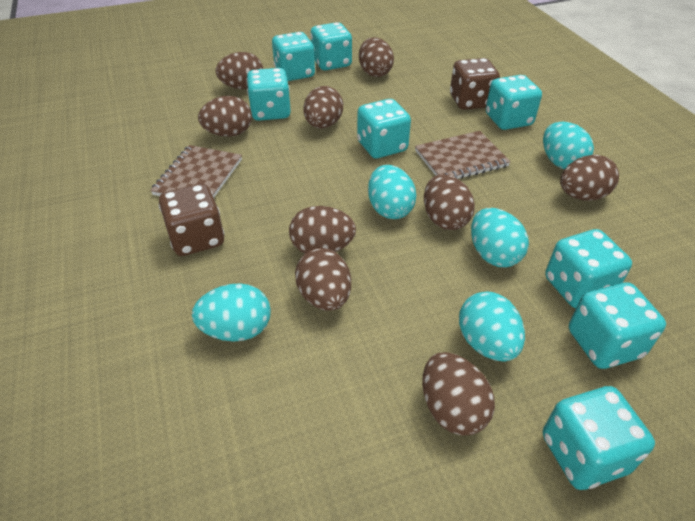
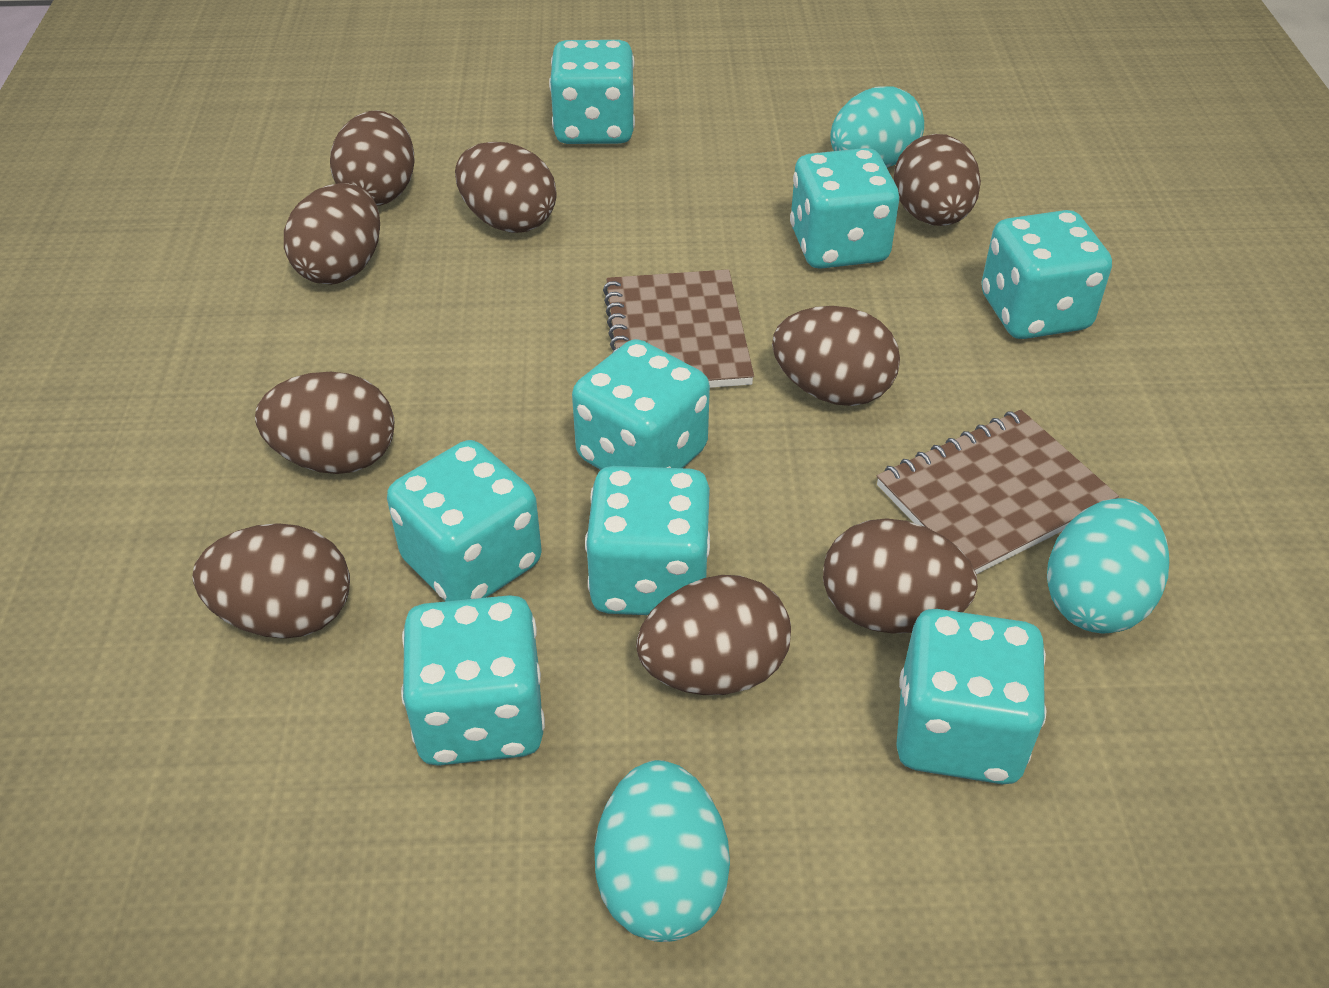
brown dice: 2 -> 0
turquoise egg: 5 -> 3

